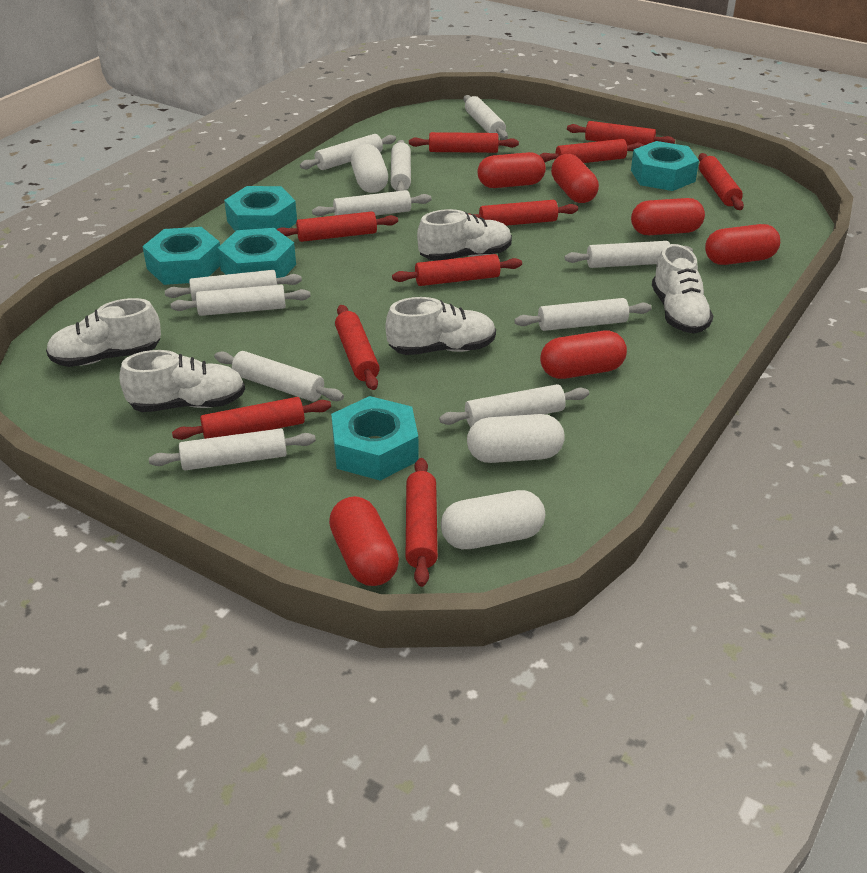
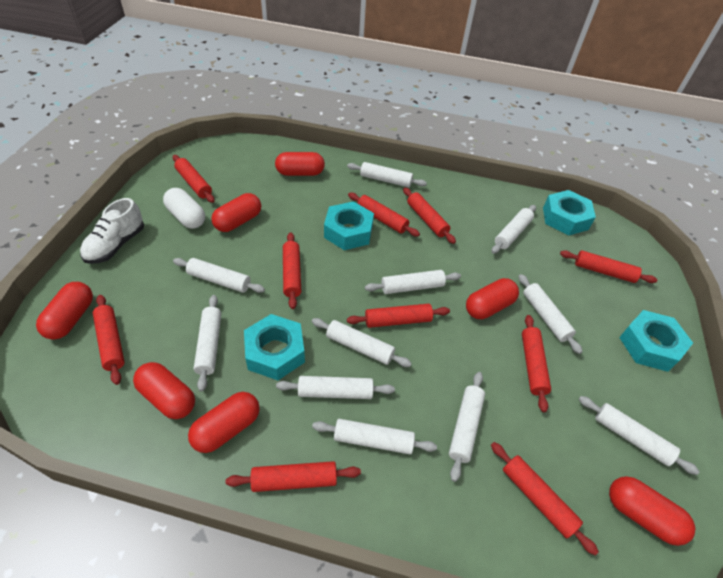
red capsule: 6 -> 7
turquoise nut: 5 -> 4
white capsule: 3 -> 1
white shoe: 5 -> 1

